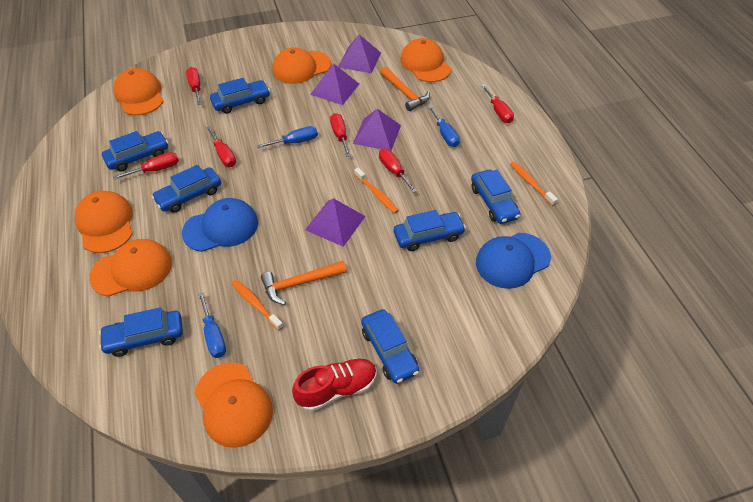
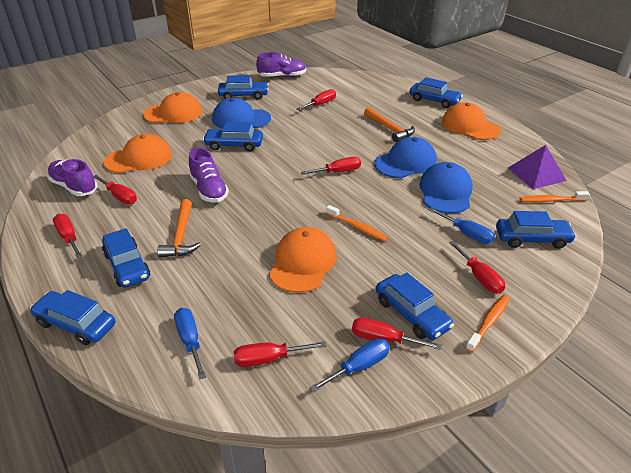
blue cap: 2 -> 3
orange cap: 6 -> 4
purple pyramid: 4 -> 1
purple shoe: 0 -> 3
red screwdriver: 6 -> 7
red shoe: 1 -> 0

